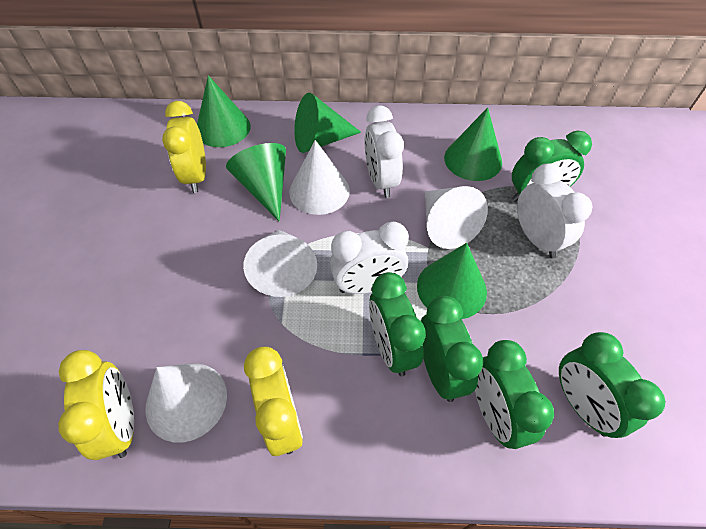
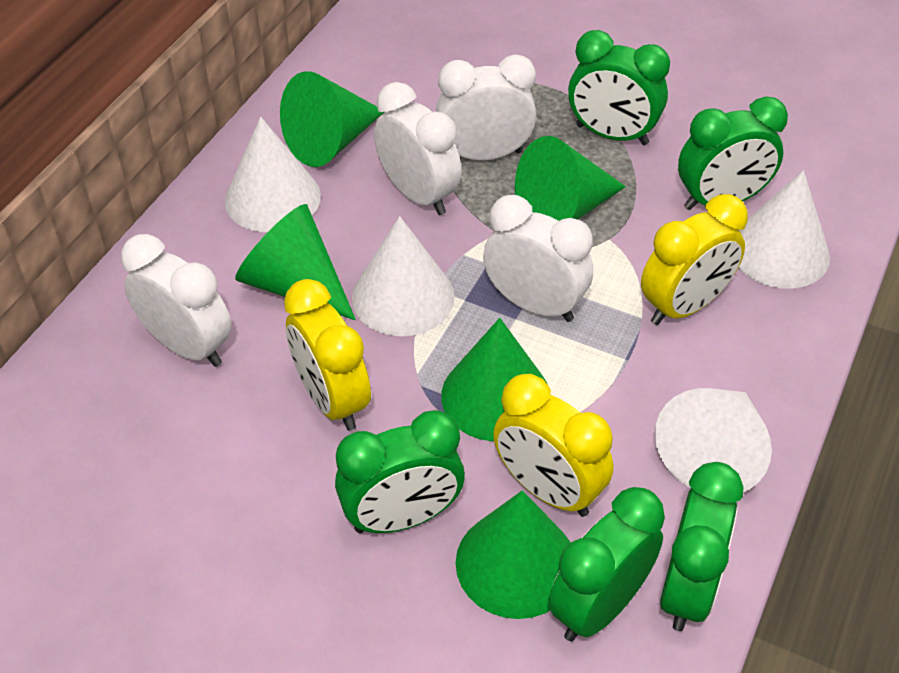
white clock: 3 -> 4

